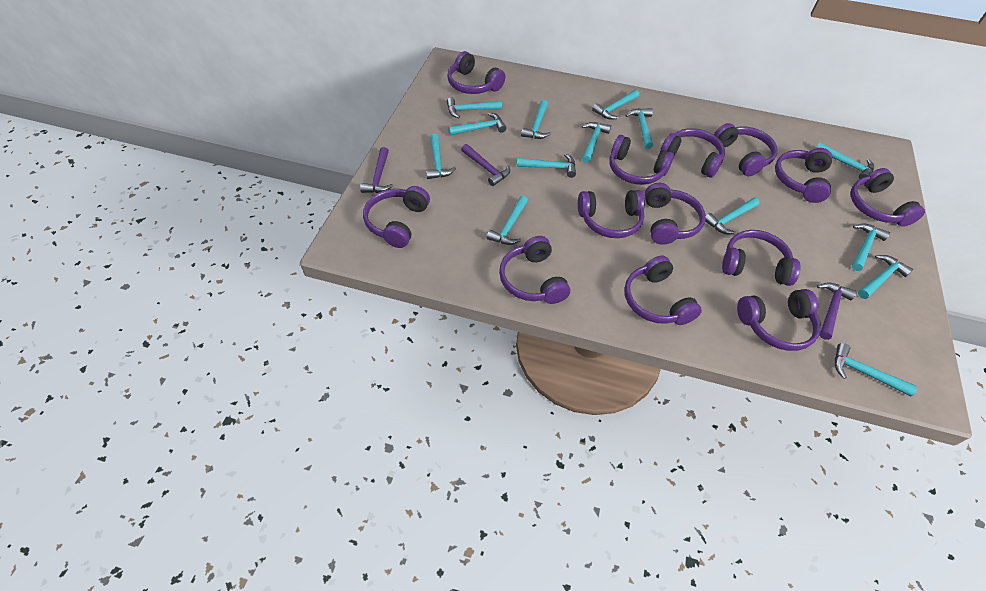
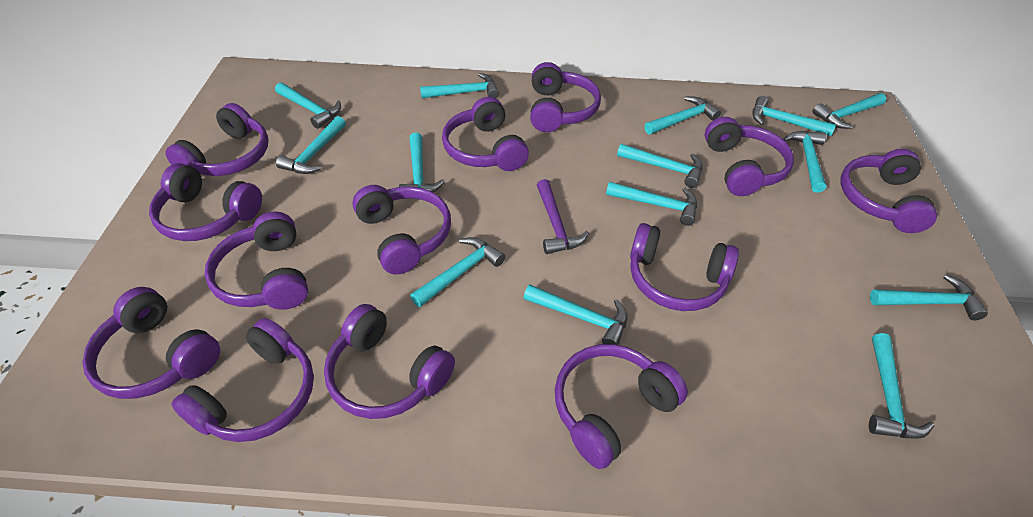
purple hammer: 3 -> 1

